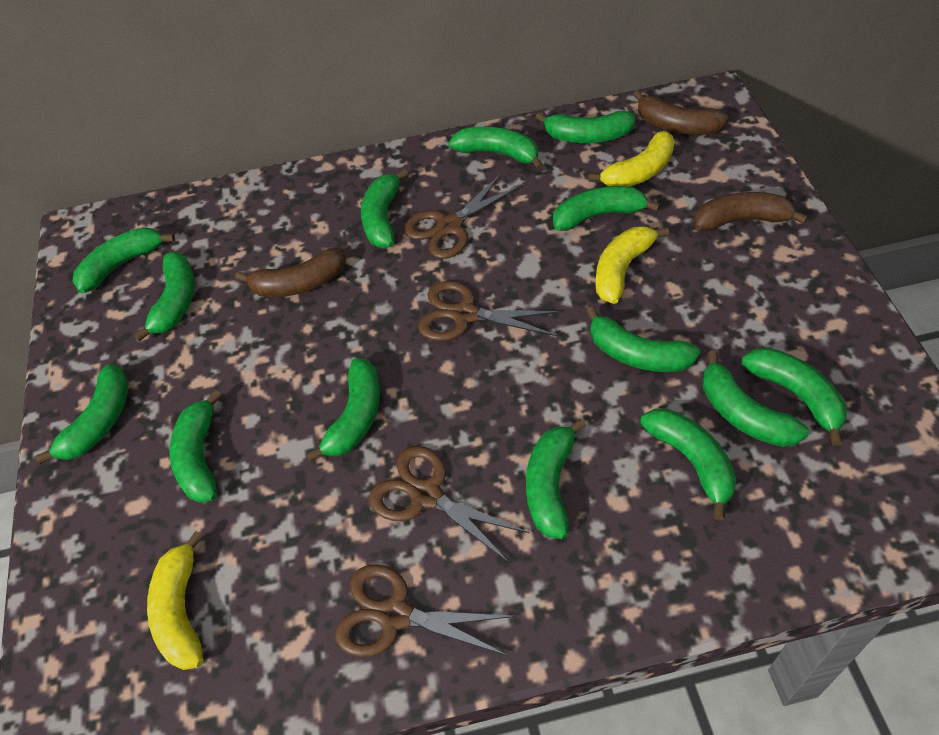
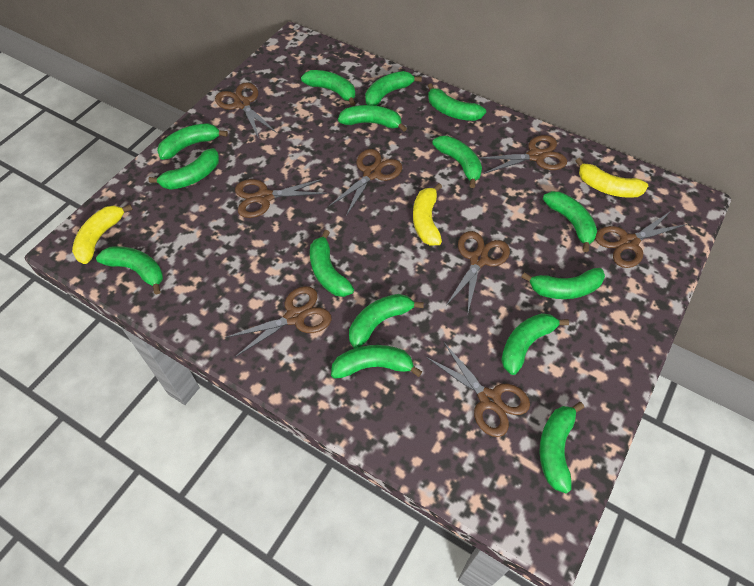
brown banana: 3 -> 0
brown scissors: 4 -> 8
green banana: 14 -> 15

